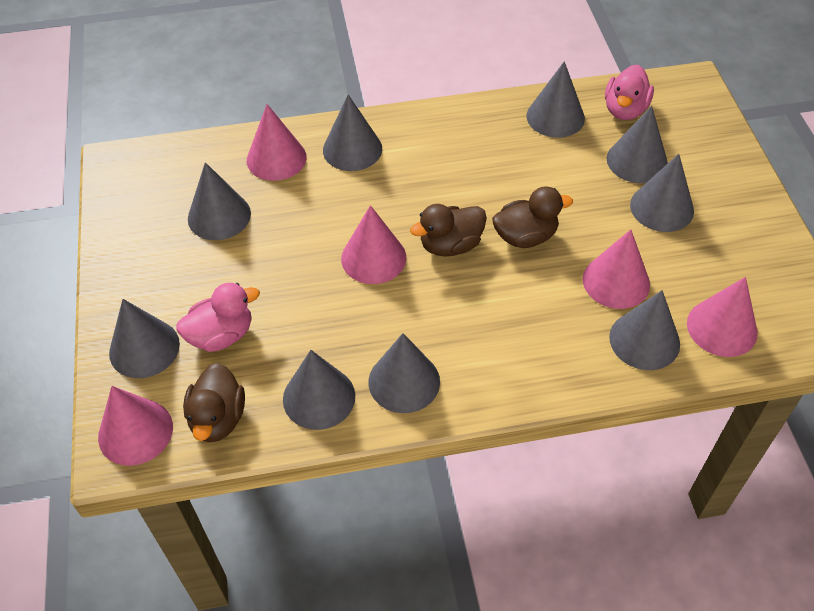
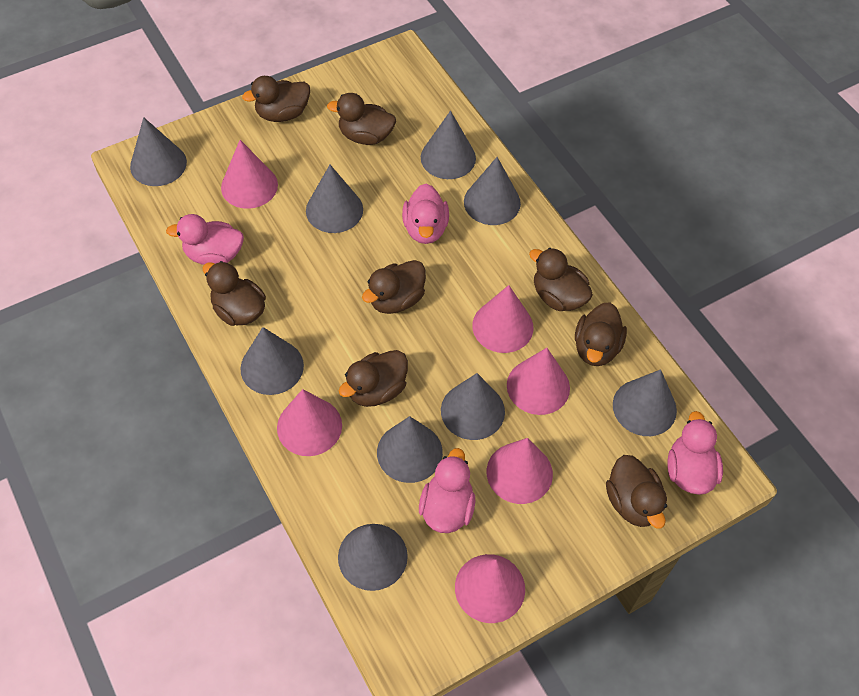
brown duck: 3 -> 8
pink cone: 5 -> 6
pink duck: 2 -> 4

